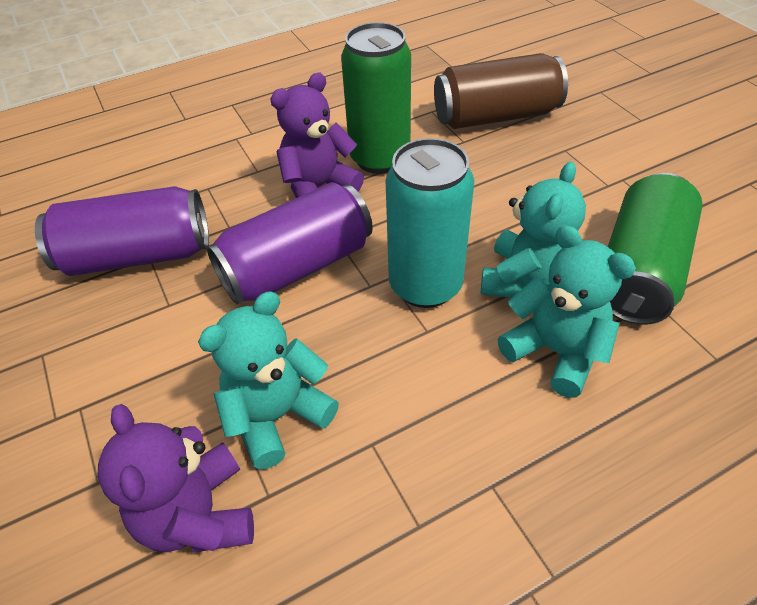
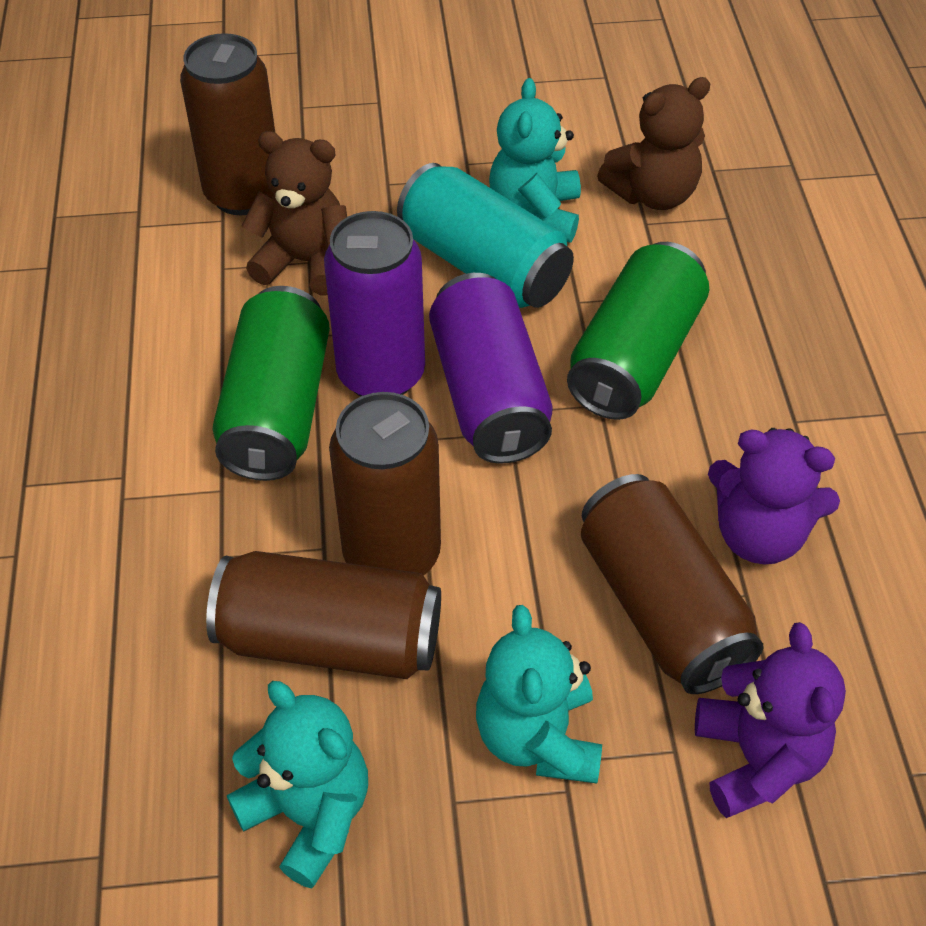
brown can: 1 -> 4
brown teddy bear: 0 -> 2

